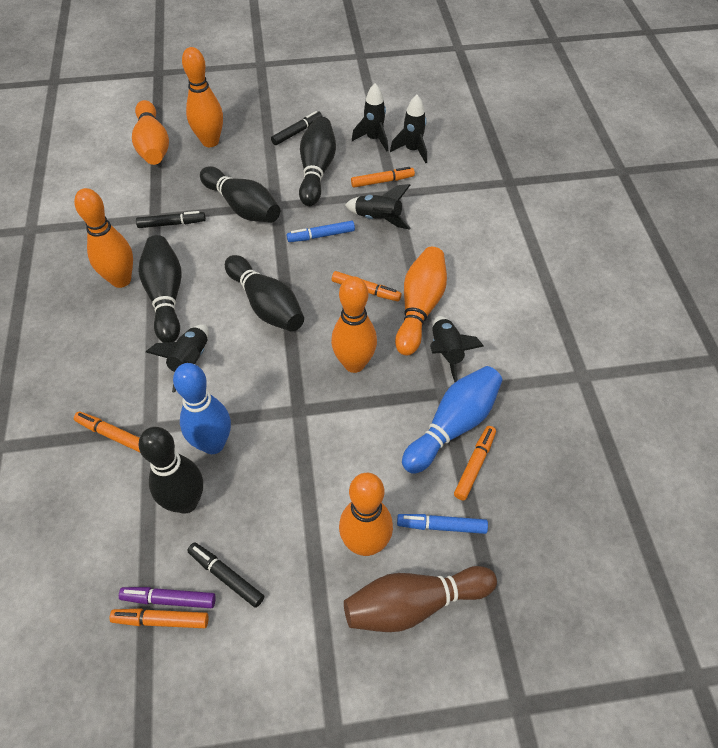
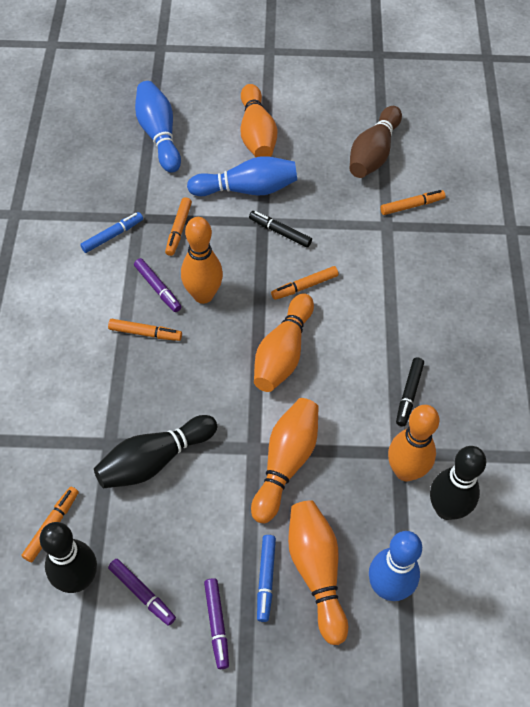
black bowling pin: 5 -> 3
black marker: 3 -> 2
black rocket: 5 -> 0
blue bowling pin: 2 -> 3
purple marker: 1 -> 3

